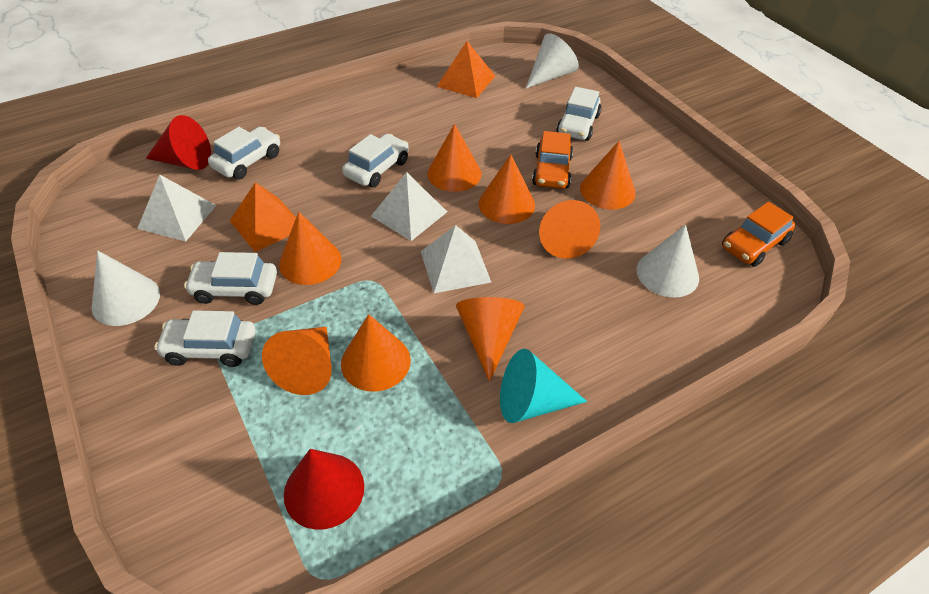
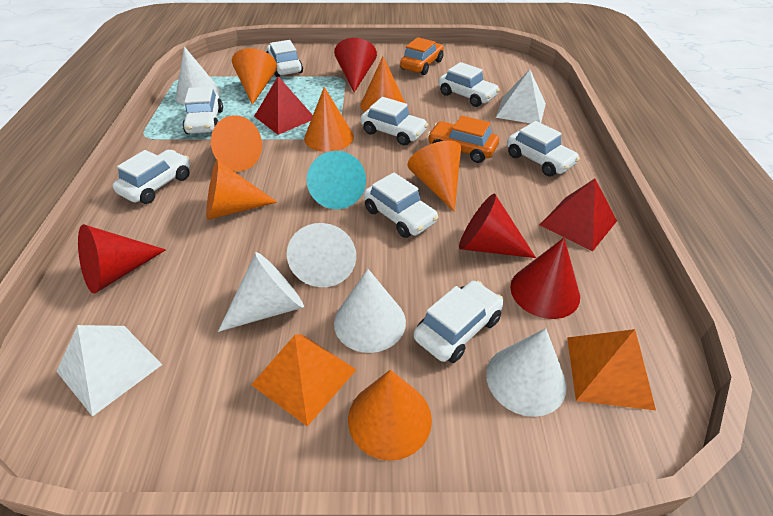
orange cone: 8 -> 7
red cone: 2 -> 4
red pyramid: 0 -> 2
white car: 5 -> 8
white cone: 3 -> 5
white pyramid: 3 -> 2

